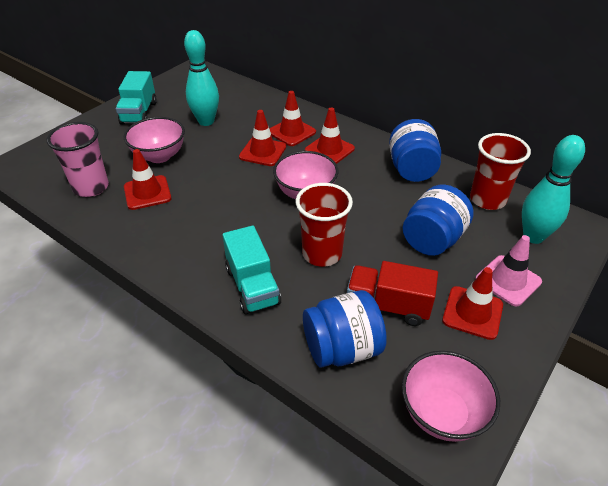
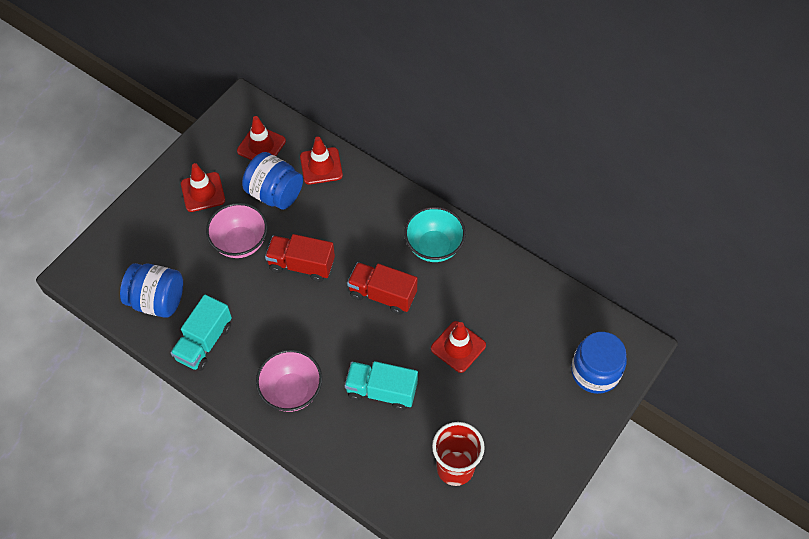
pink bowl: 3 -> 2
pink cup: 1 -> 0
pink traffic cone: 1 -> 0
red cup: 2 -> 1
red traffic cone: 5 -> 4
red truck: 1 -> 2
turquoise bowl: 0 -> 1
turquoise bowling pin: 2 -> 0

